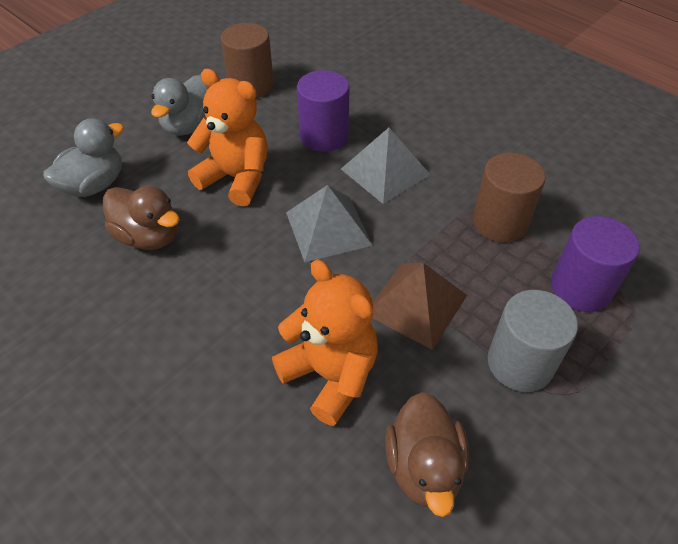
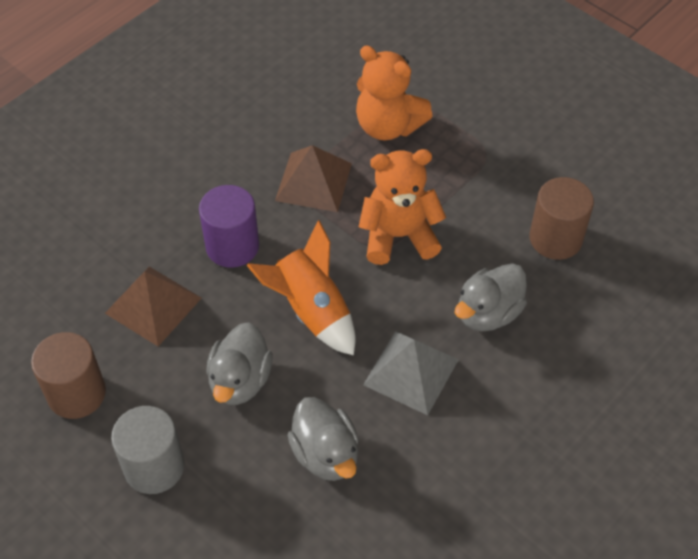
brown duck: 2 -> 0
brown pyramid: 1 -> 2
grey duck: 2 -> 3
grey pyramid: 2 -> 1
orange rocket: 0 -> 1
purple cylinder: 2 -> 1

